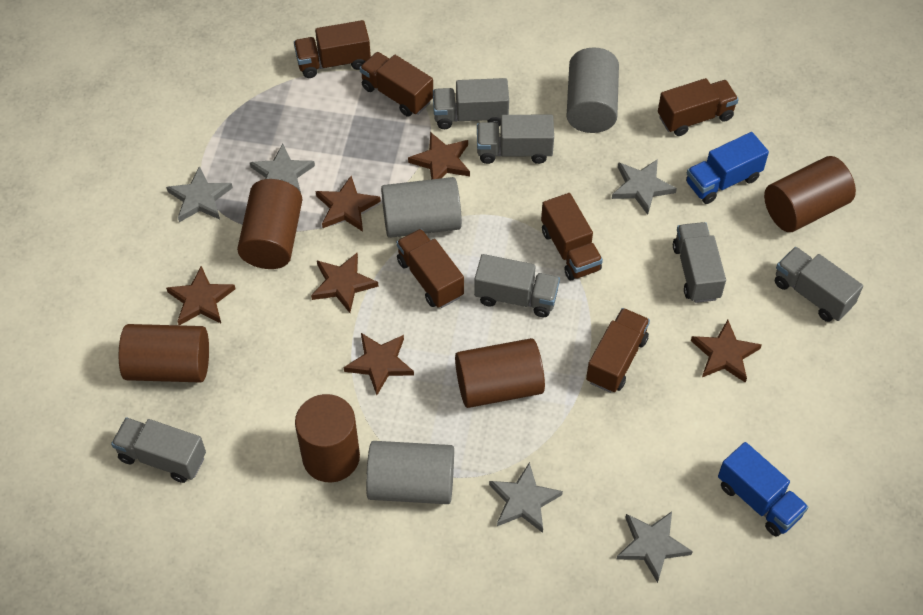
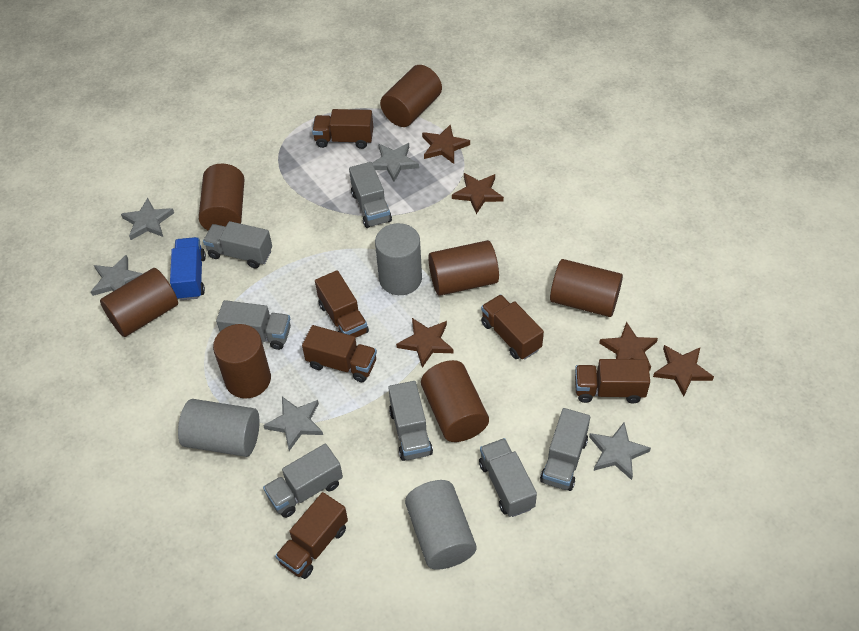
blue truck: 2 -> 1
brown cylinder: 5 -> 7
brown star: 6 -> 5
grey truck: 6 -> 7

